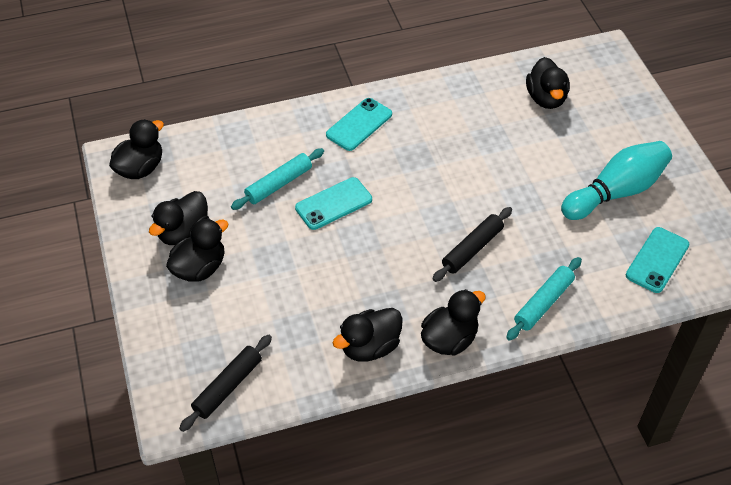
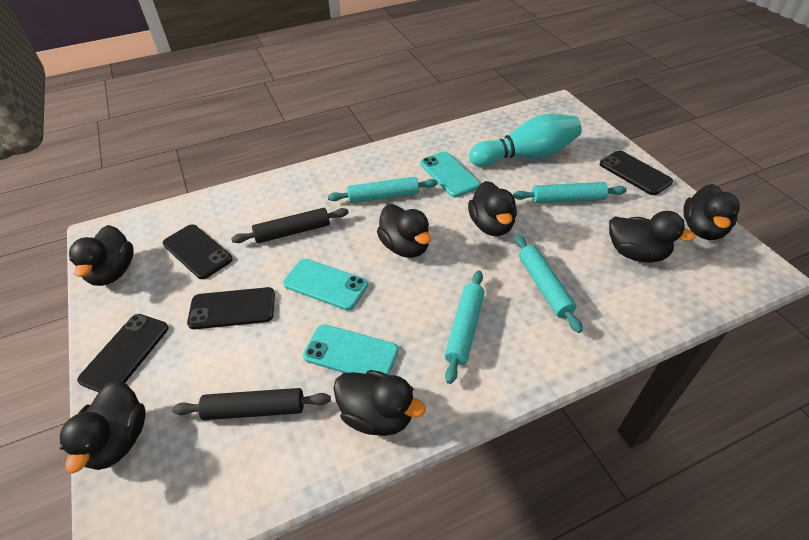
black duck: 6 -> 7
black phone: 0 -> 4
turquoise rolling pin: 2 -> 4

